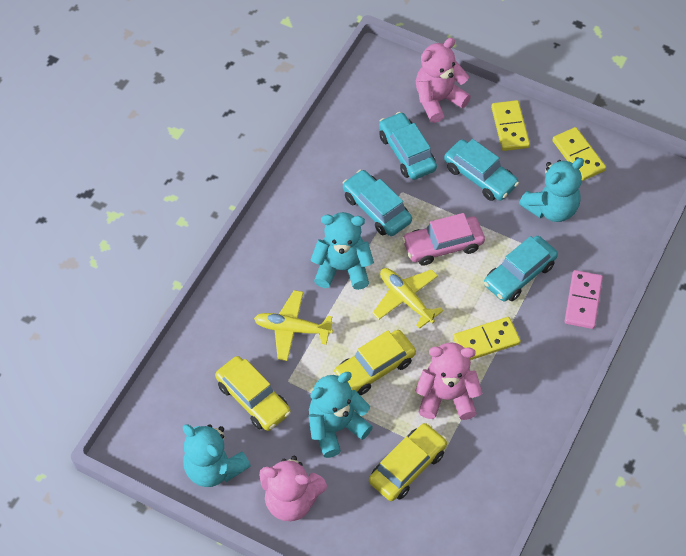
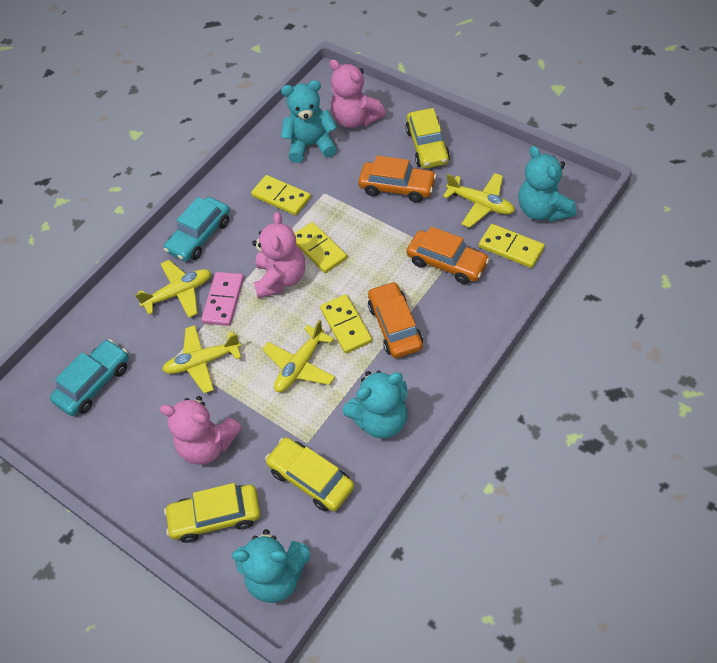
orange car: 0 -> 3
pink car: 1 -> 0
turquoise car: 4 -> 2
yellow domino: 3 -> 4
yellow plane: 2 -> 4

